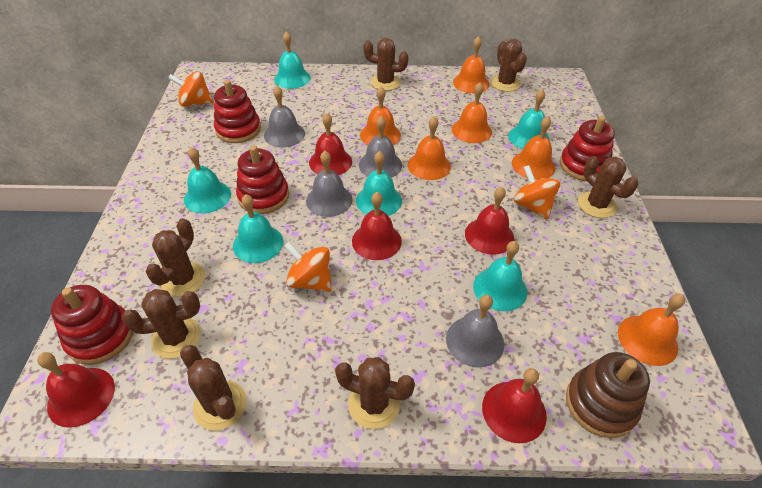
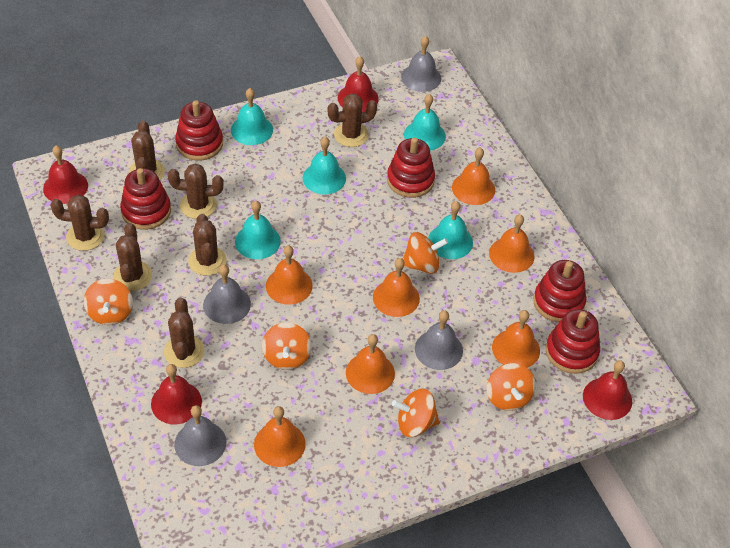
brown stacking toy: 1 -> 0
orange bell: 6 -> 7
orange spinning top: 3 -> 5
red bell: 5 -> 4
red stacking toy: 4 -> 5
turquoise bell: 6 -> 5

